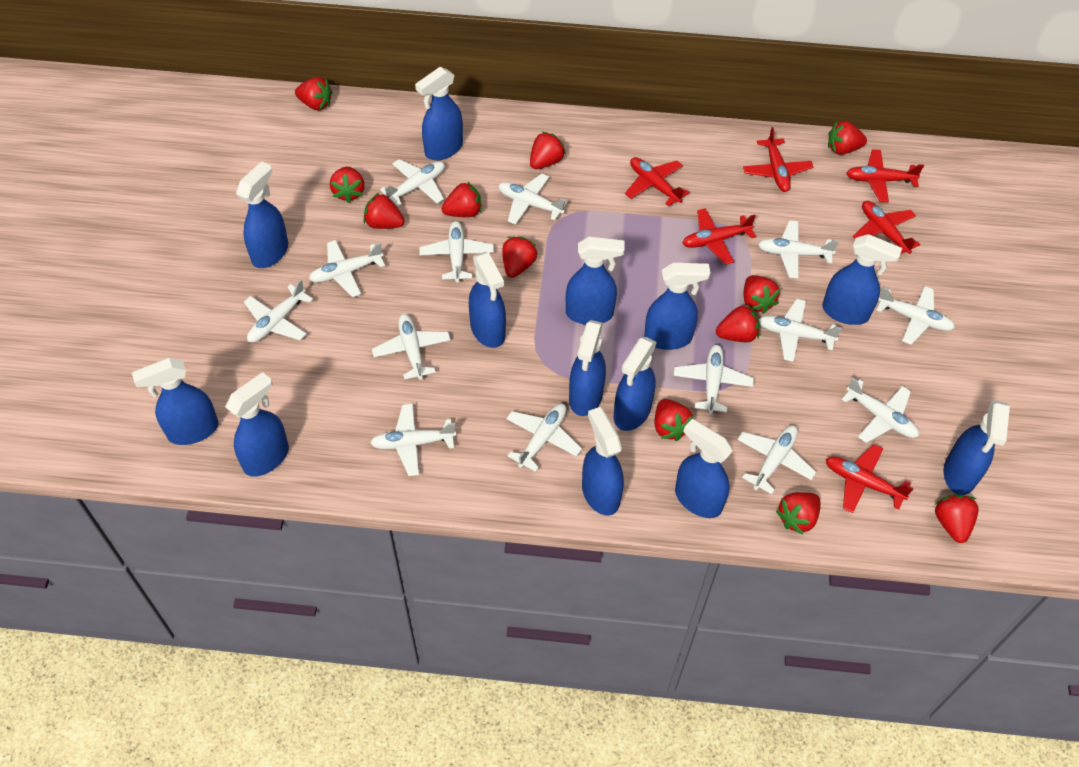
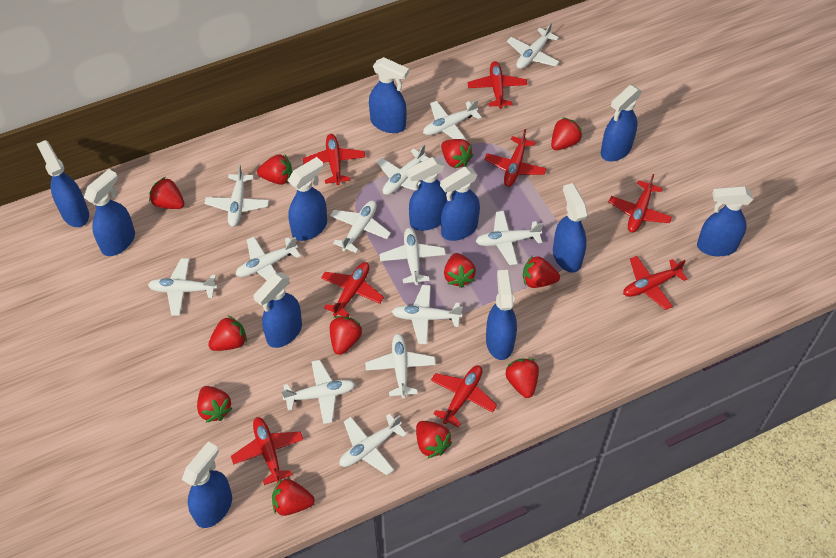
blue spray bottle: 13 -> 12
red plane: 6 -> 8
white plane: 14 -> 13

